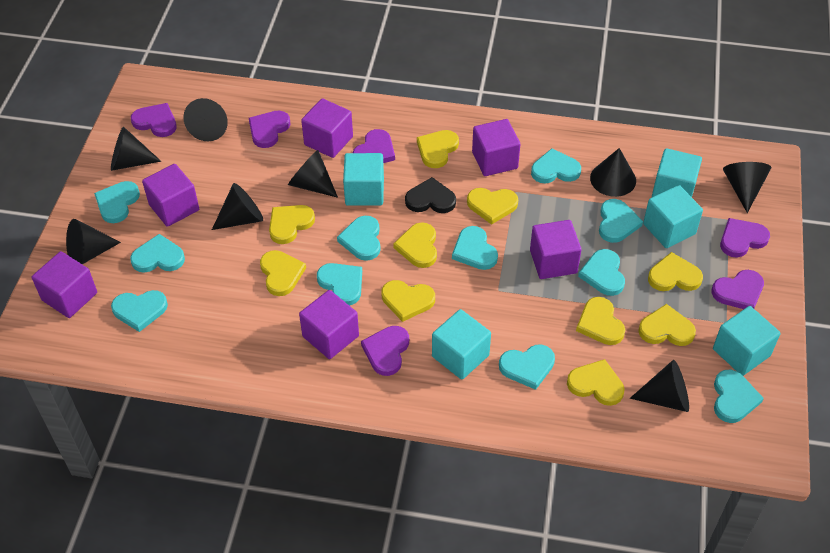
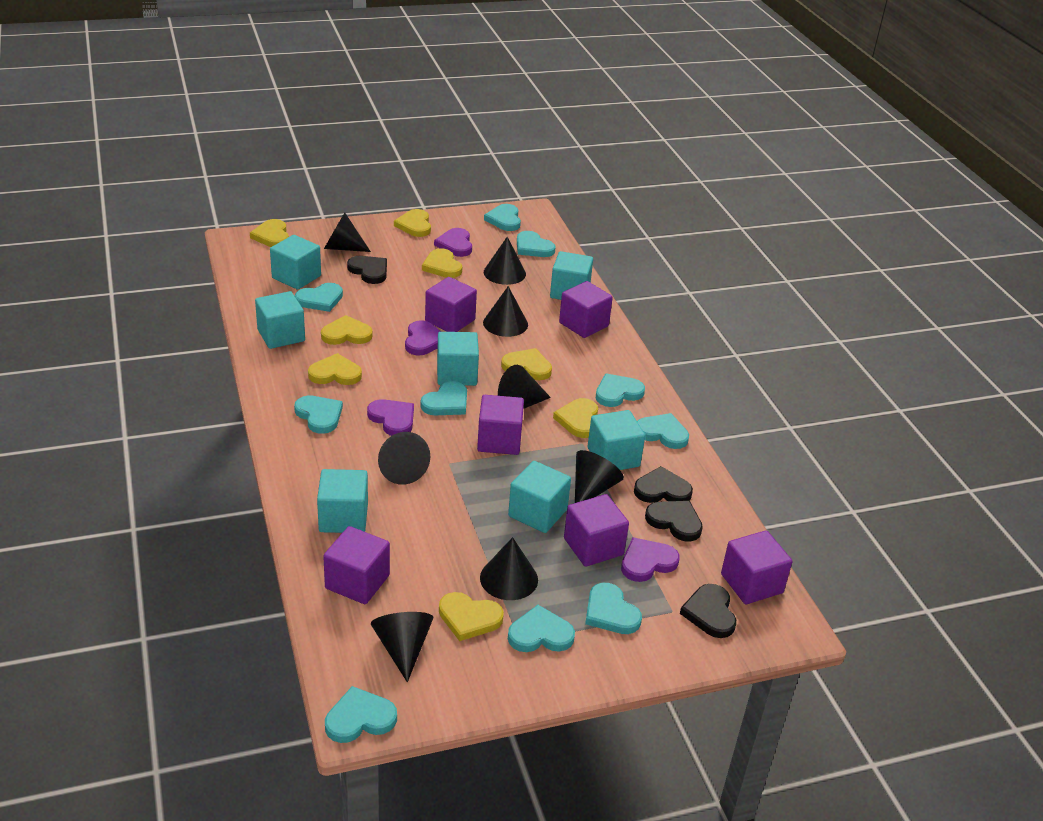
black heart: 1 -> 4
purple heart: 6 -> 4
turquoise cube: 5 -> 7
turquoise heart: 11 -> 10
yellow heart: 10 -> 8

